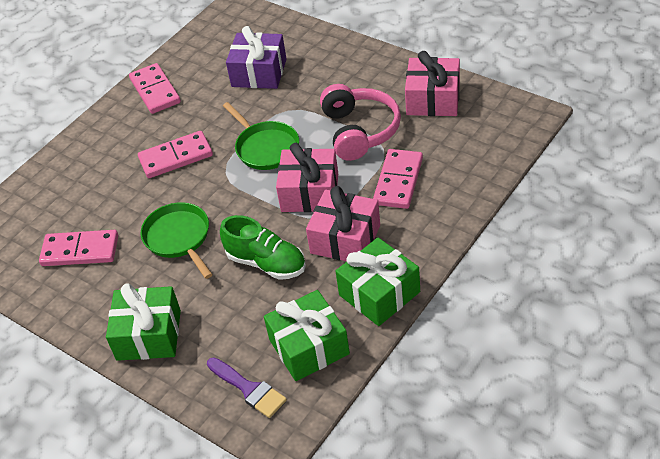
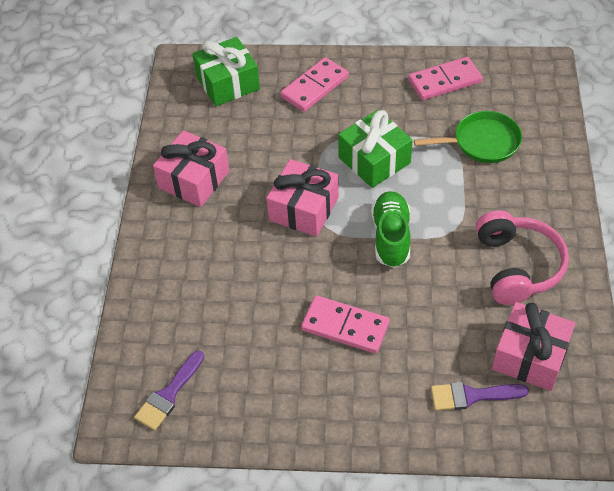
green gift: 3 -> 2
green pan: 2 -> 1
pink domino: 4 -> 3
purple brush: 1 -> 2
purple gift: 1 -> 0

